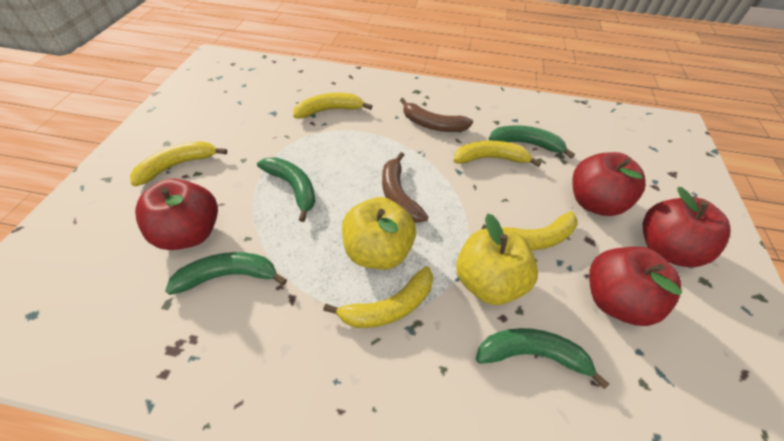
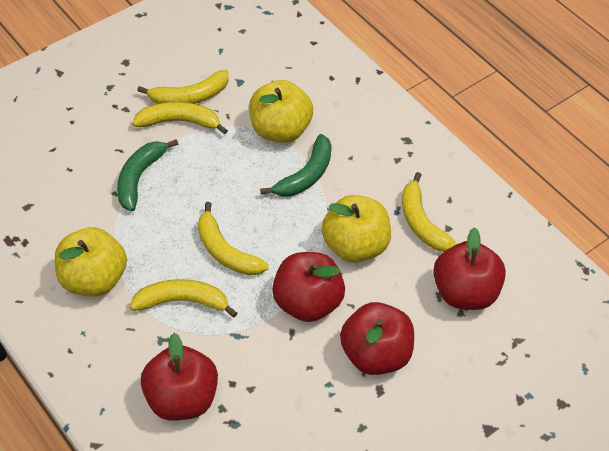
brown banana: 2 -> 0
green banana: 4 -> 2
yellow apple: 2 -> 3

